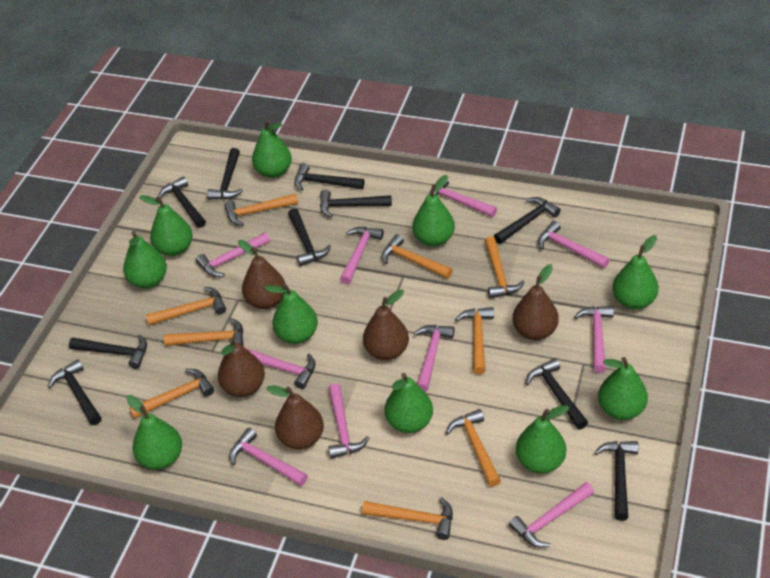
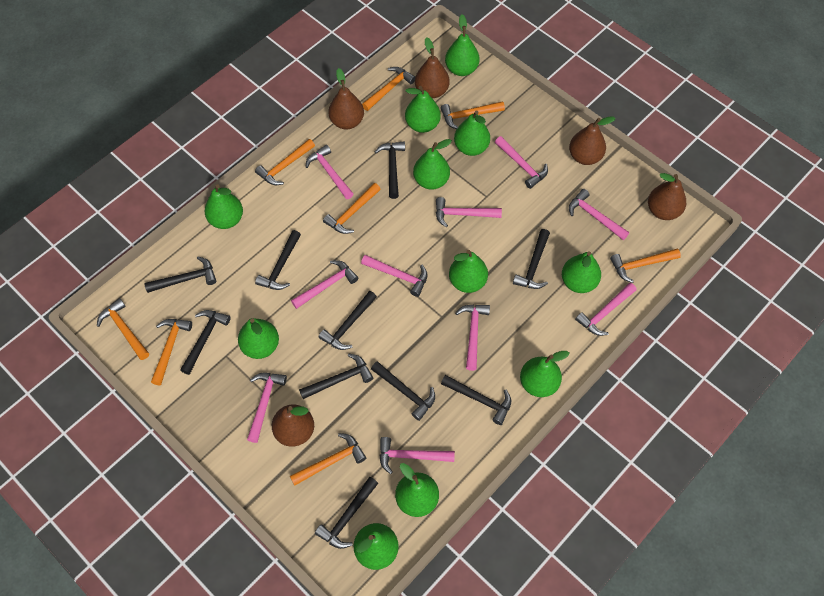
green pear: 10 -> 11
orange hammer: 9 -> 8

